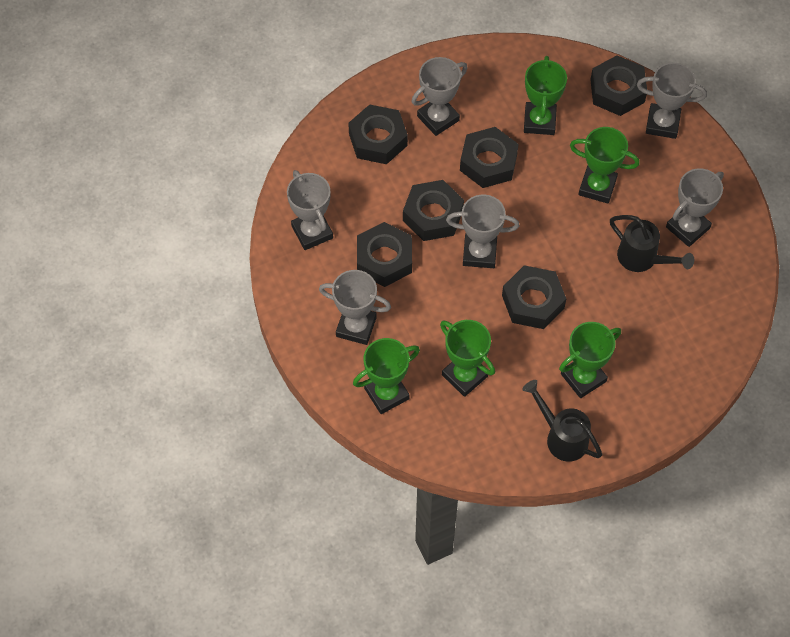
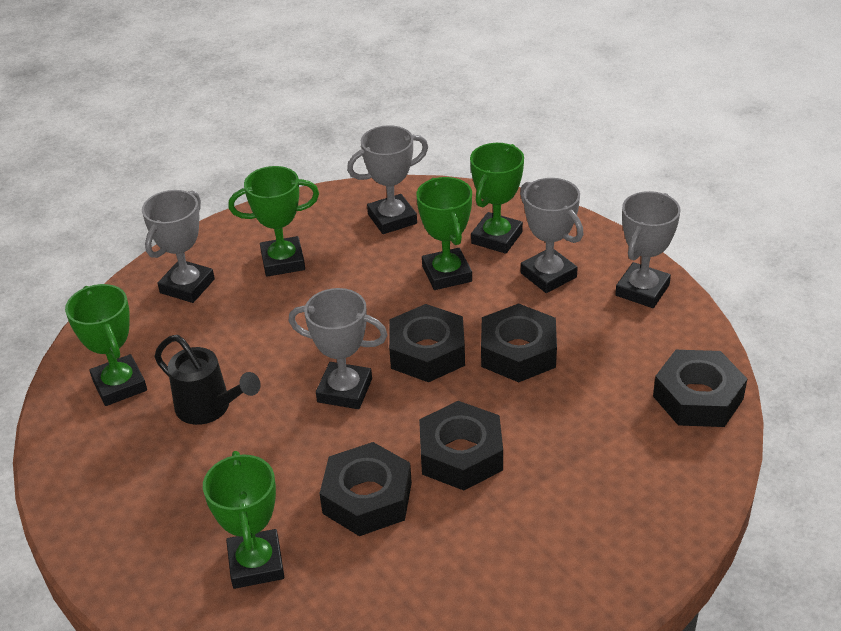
black nut: 6 -> 5
black watering can: 2 -> 1
grey trophy: 6 -> 5

